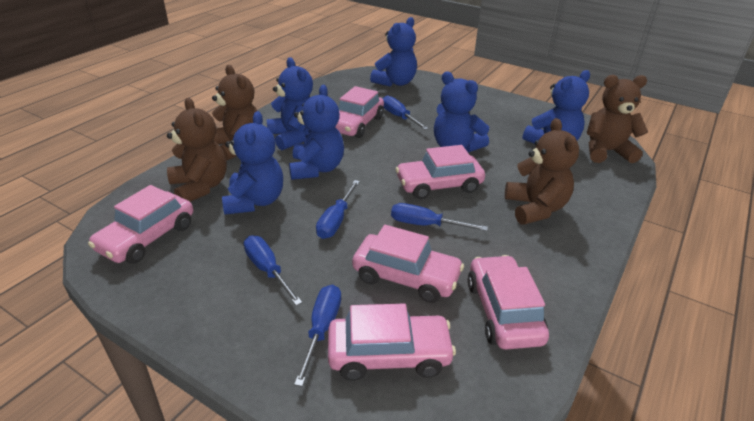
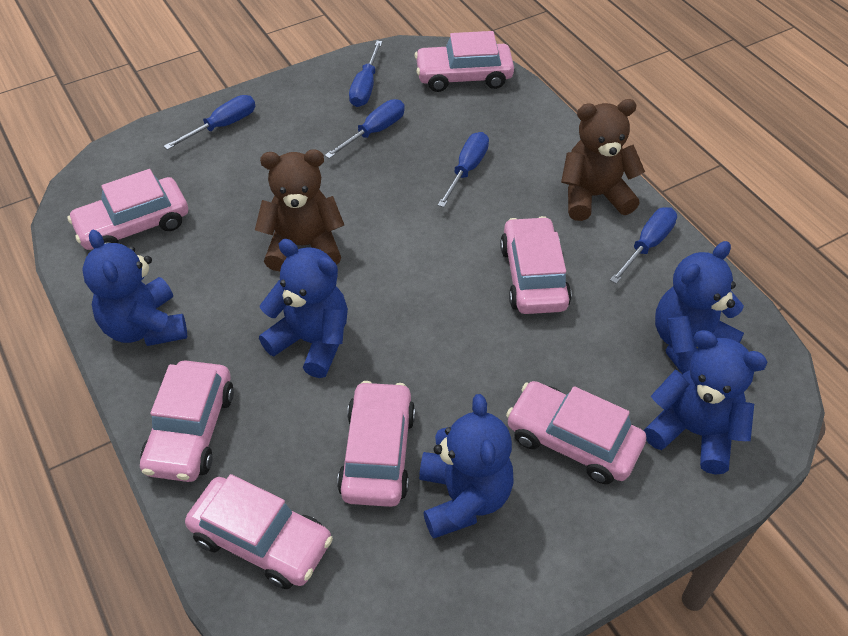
blue teddy bear: 6 -> 5
brown teddy bear: 4 -> 2
pink car: 6 -> 7

